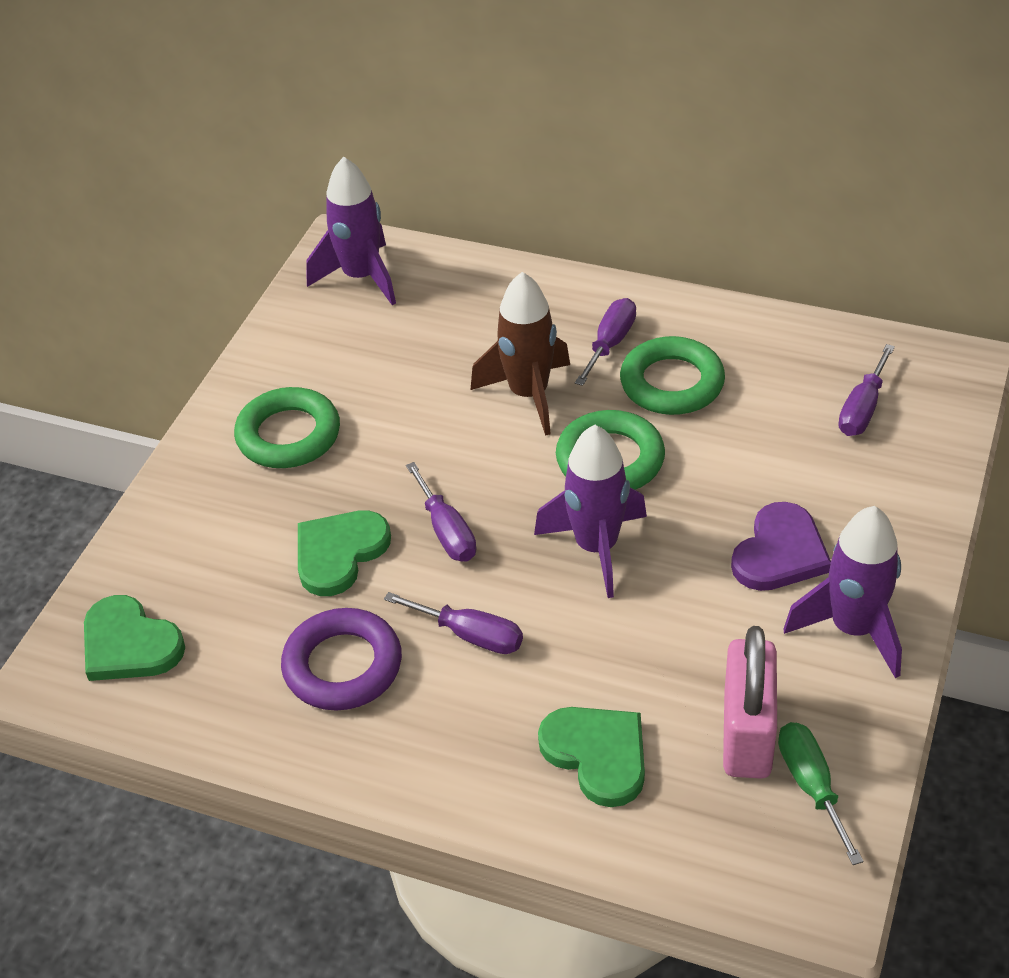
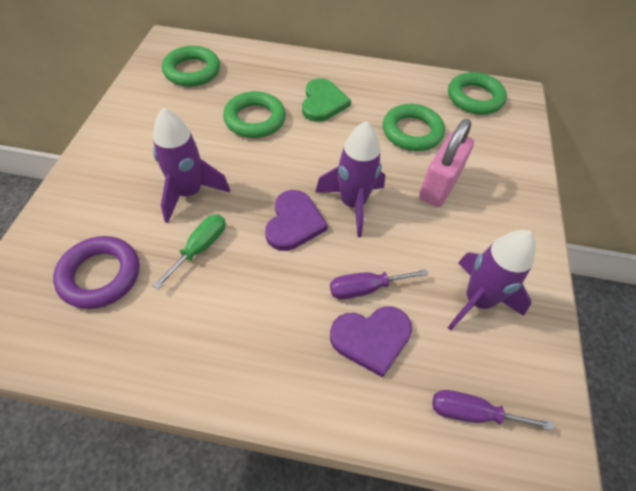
brown rocket: 1 -> 0
green heart: 3 -> 1
green ring: 3 -> 4
purple heart: 1 -> 2
purple screwdriver: 4 -> 2

